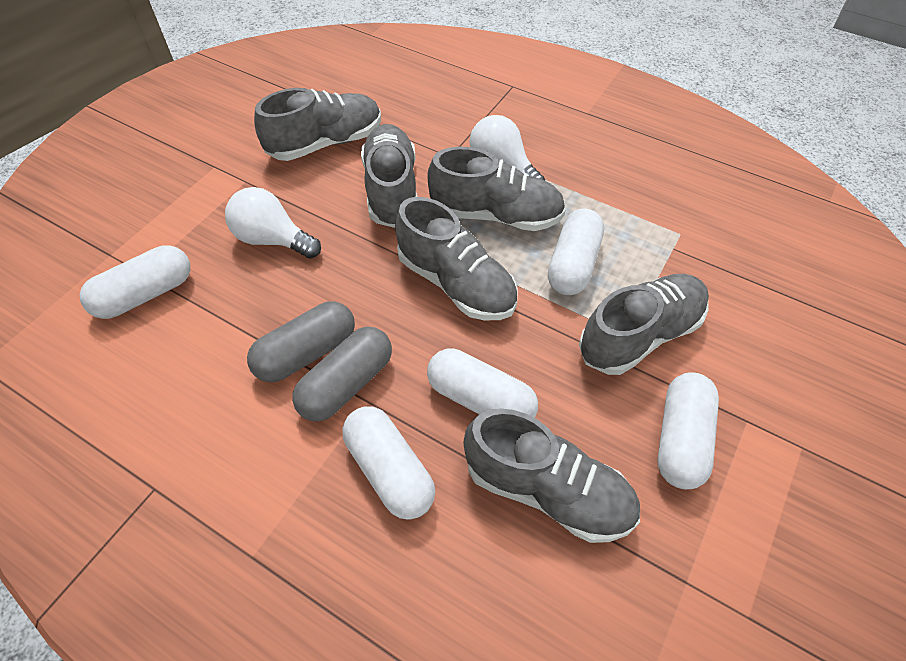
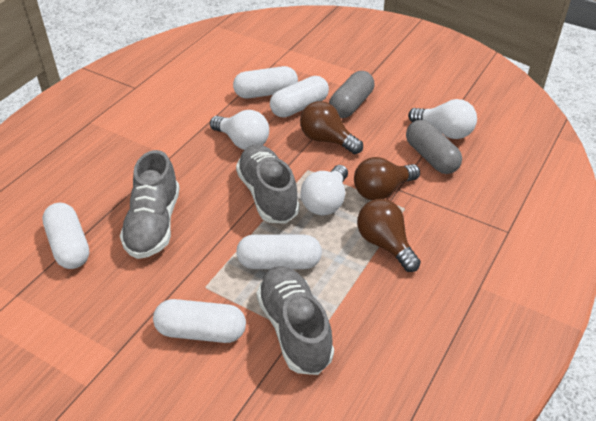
brown light bulb: 0 -> 3
grey shoe: 6 -> 3
white light bulb: 2 -> 3

